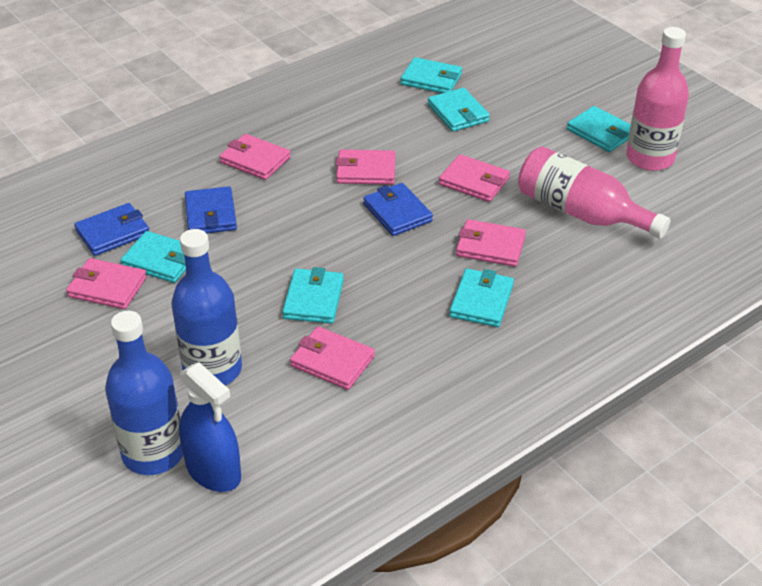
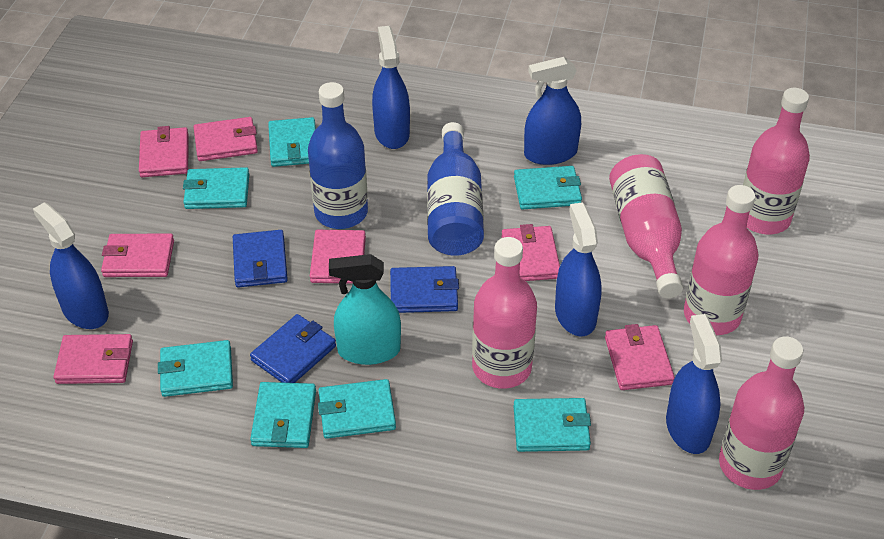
blue spray bottle: 1 -> 5
pink bottle: 2 -> 5
pink wallet: 6 -> 7
turquoise spray bottle: 0 -> 1
turquoise wallet: 6 -> 7

